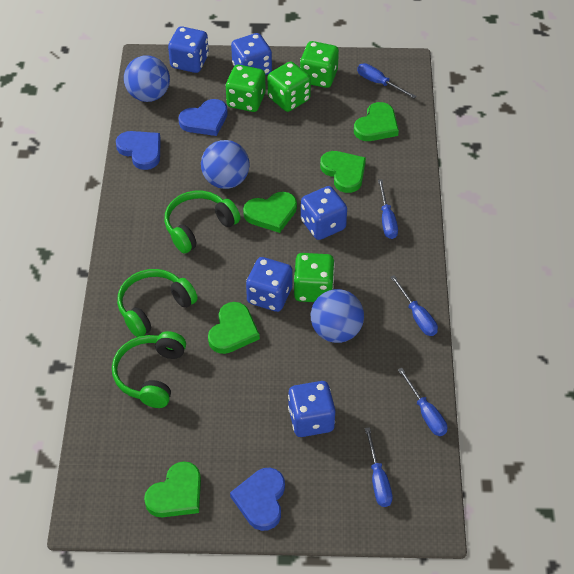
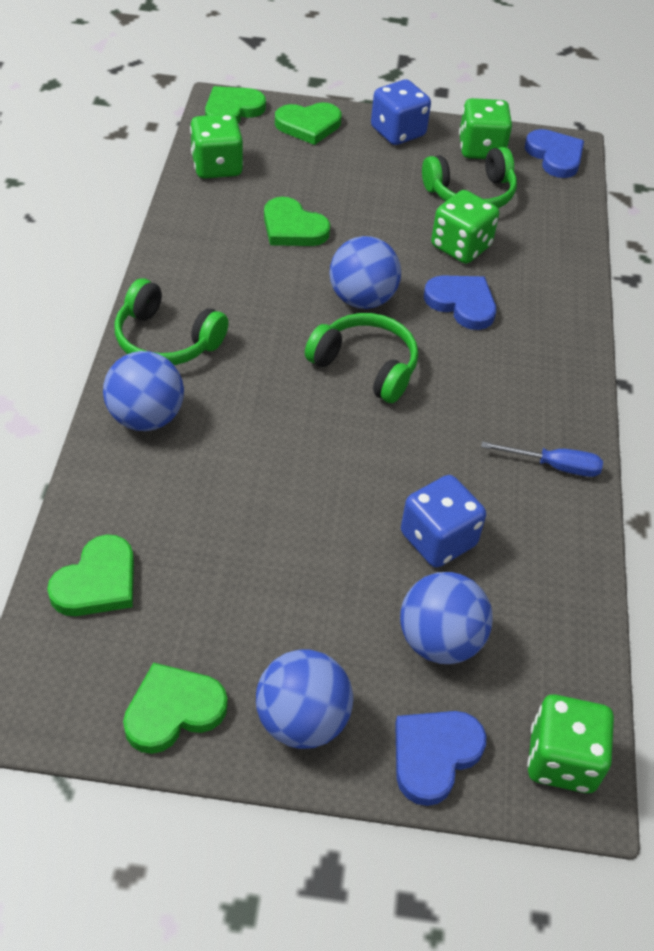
blue ball: 3 -> 4
blue dice: 5 -> 2
blue screwdriver: 5 -> 1

